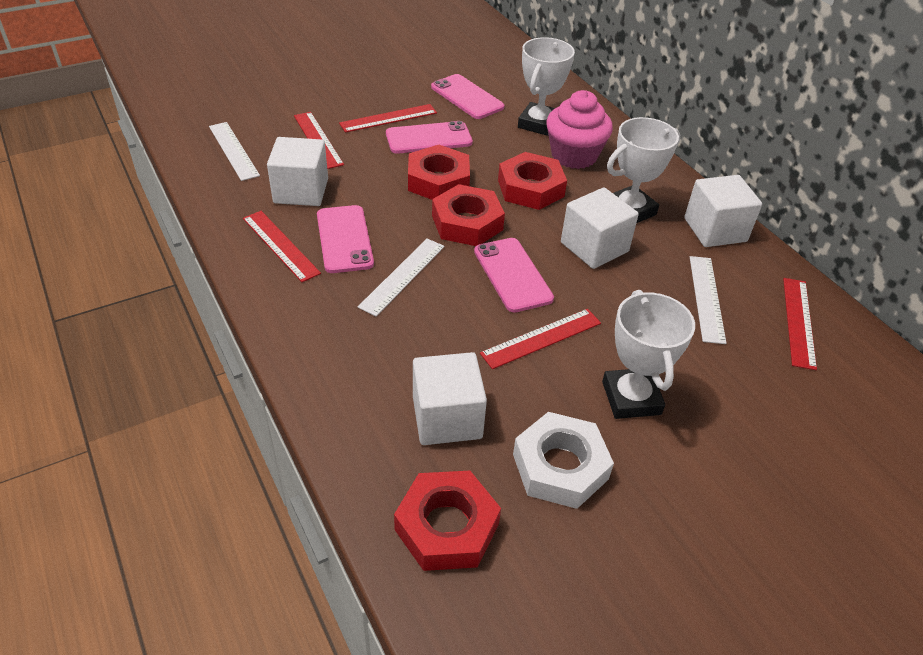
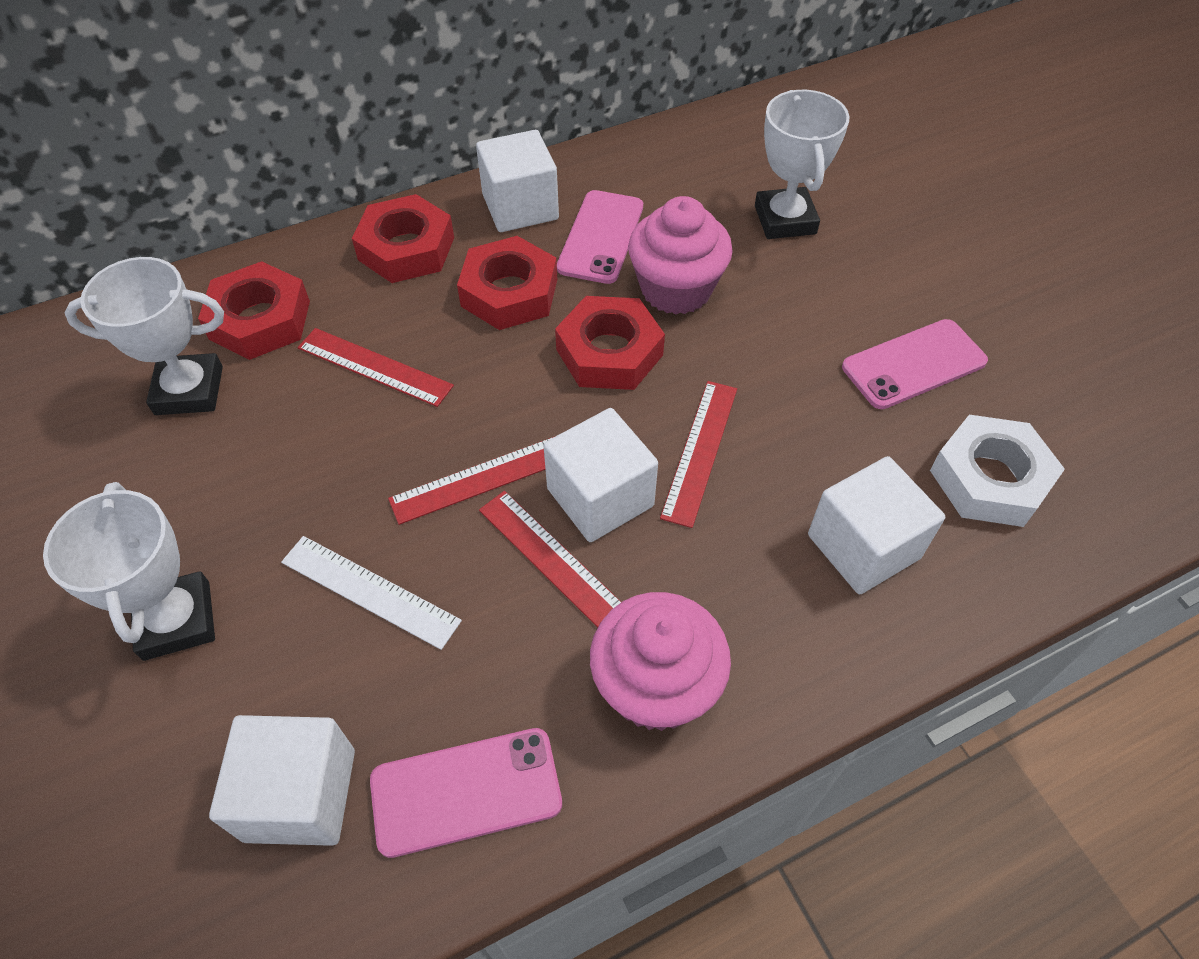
pink cupcake: 1 -> 2
pink phone: 4 -> 3
red ruler: 5 -> 4
white ruler: 3 -> 1

